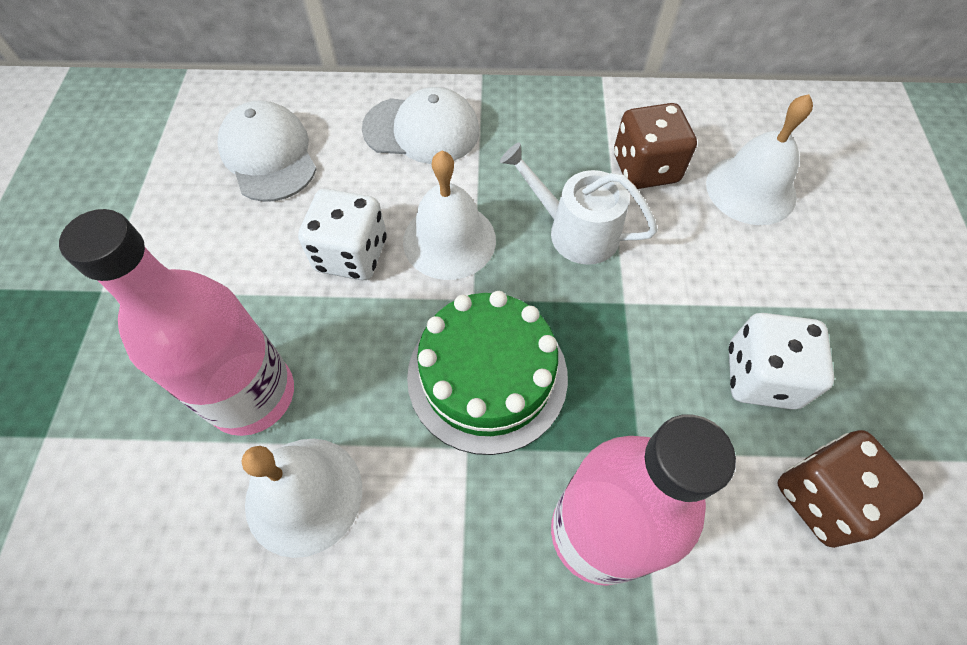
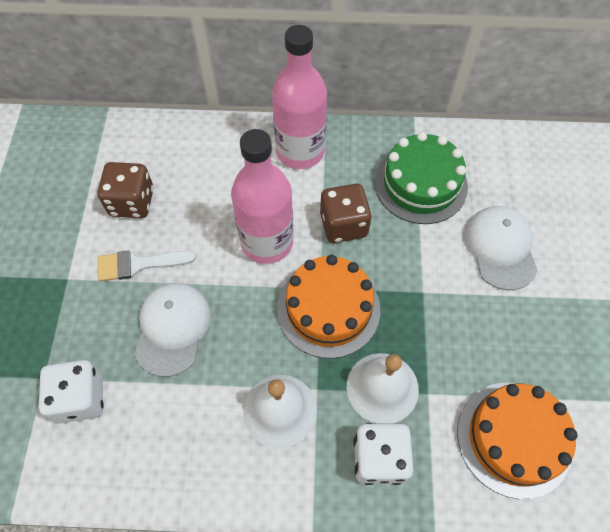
orange cake: 0 -> 2
white bell: 3 -> 2
white brush: 0 -> 1
white watering can: 1 -> 0

